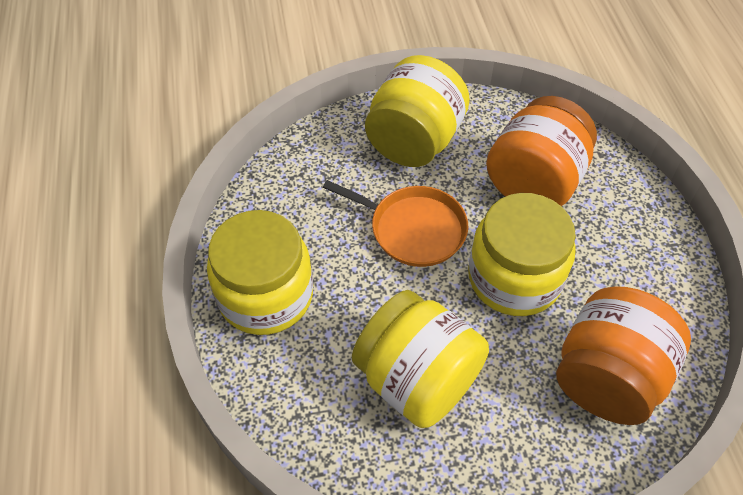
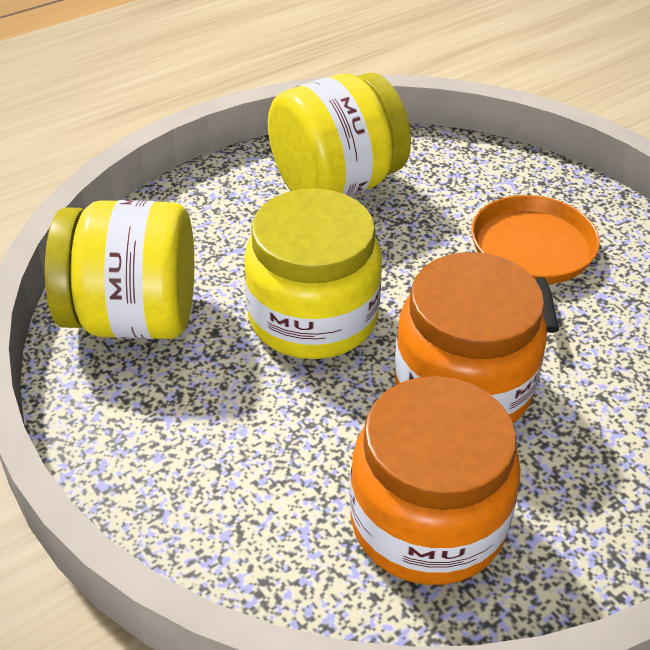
yellow jar: 4 -> 3

